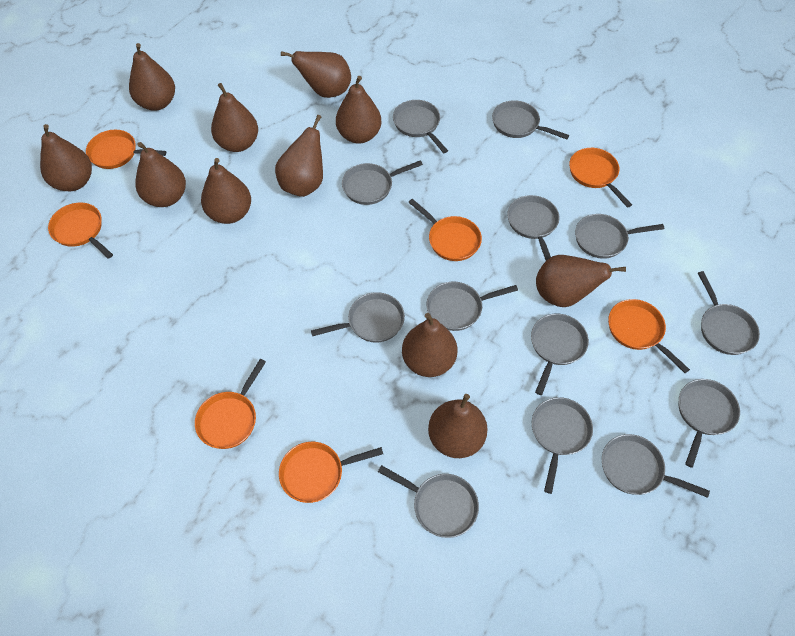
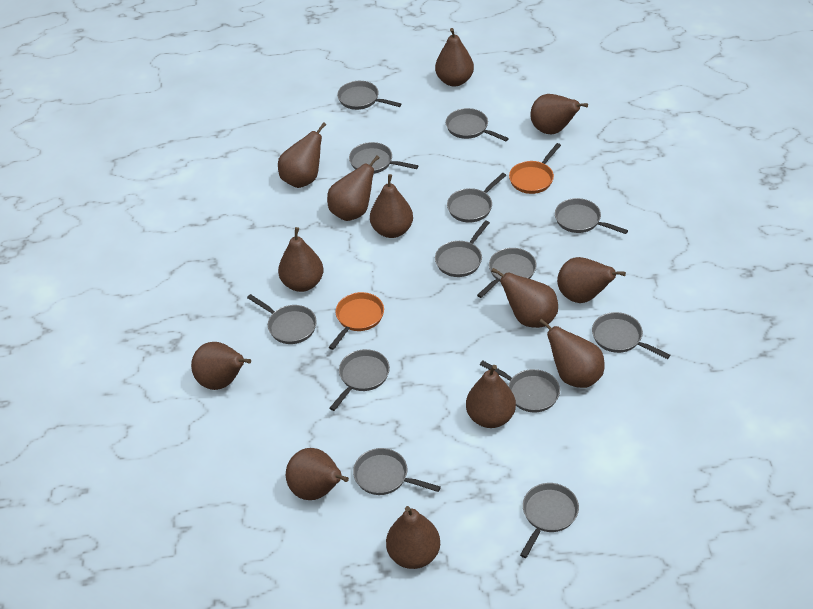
brown pear: 11 -> 13
orange pan: 7 -> 2

